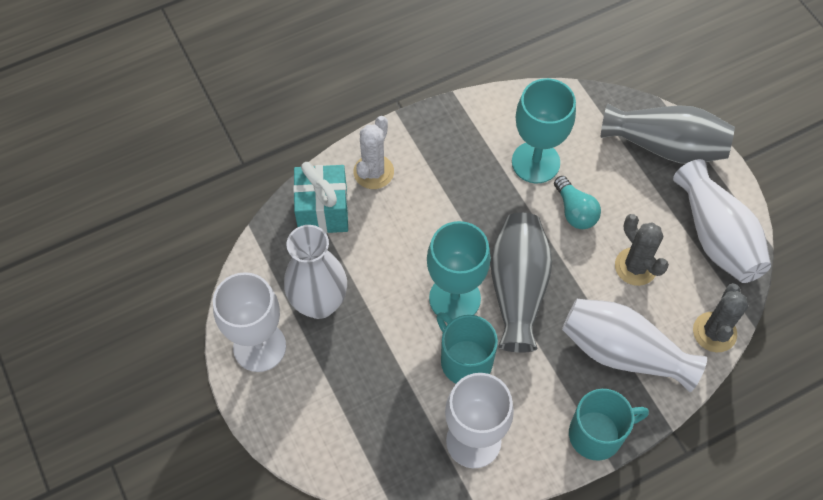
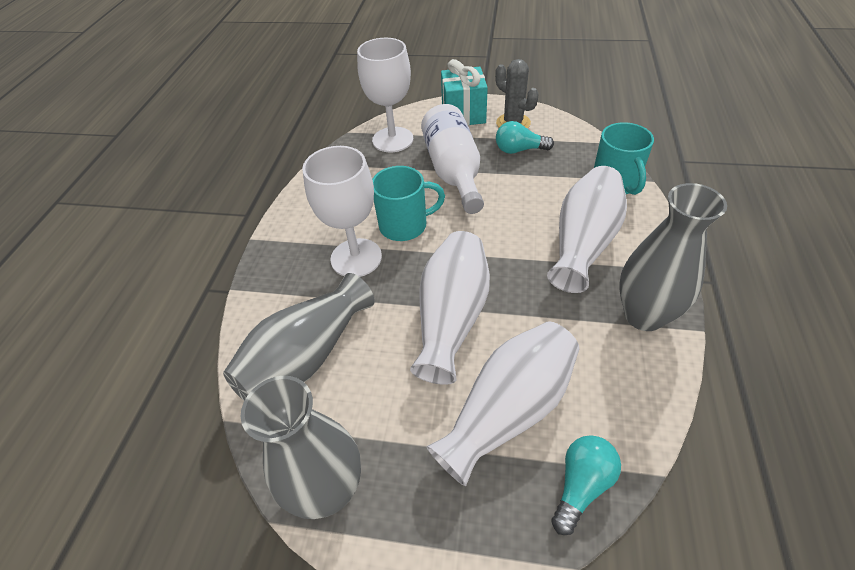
grey cactus: 2 -> 1
grey vase: 2 -> 3
turquoise goblet: 2 -> 0
turquoise light bulb: 1 -> 2
white bottle: 0 -> 1
white cactus: 1 -> 0

